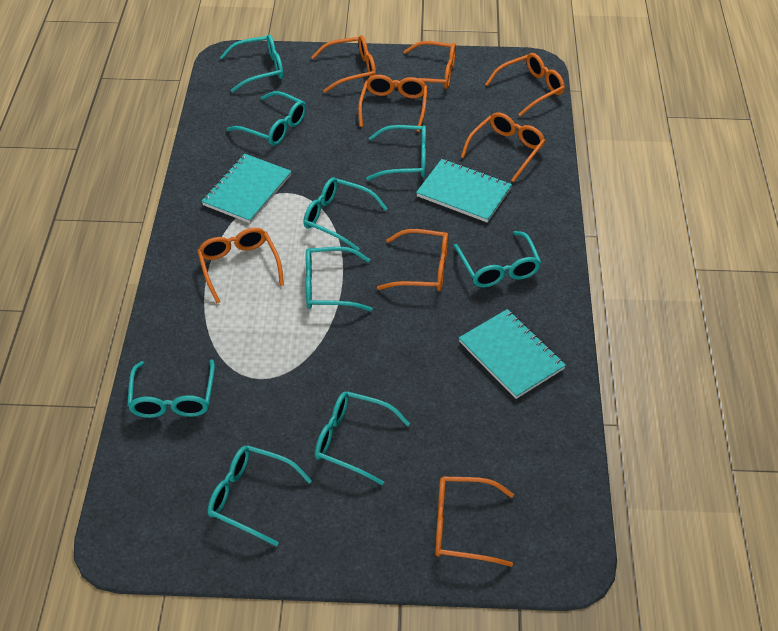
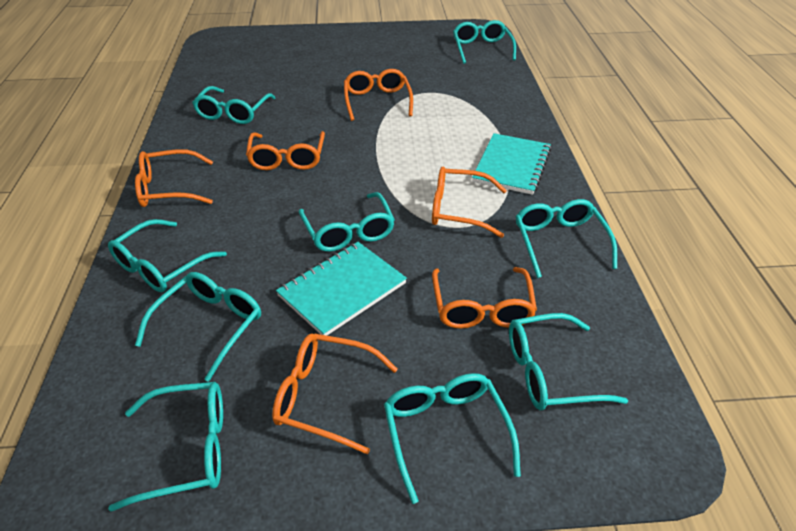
orange glasses: 8 -> 6
turquoise notebook: 3 -> 2

